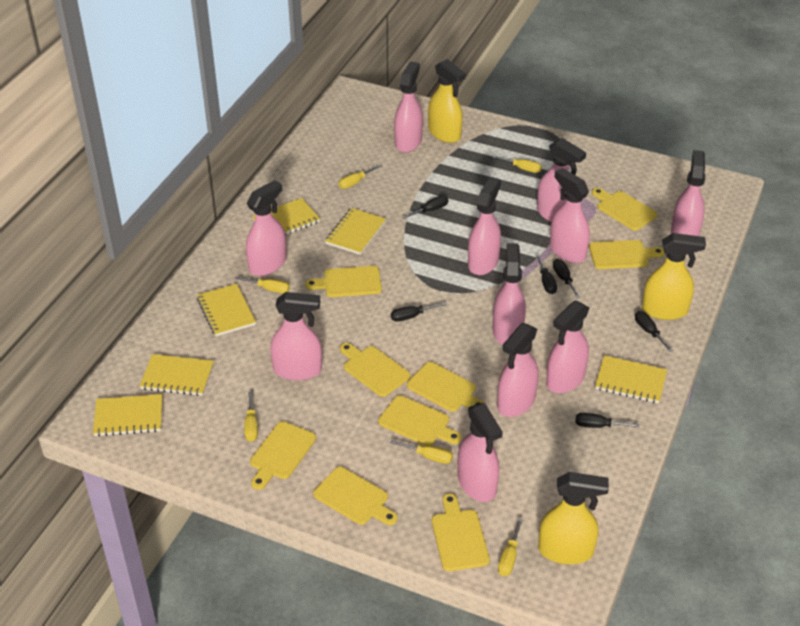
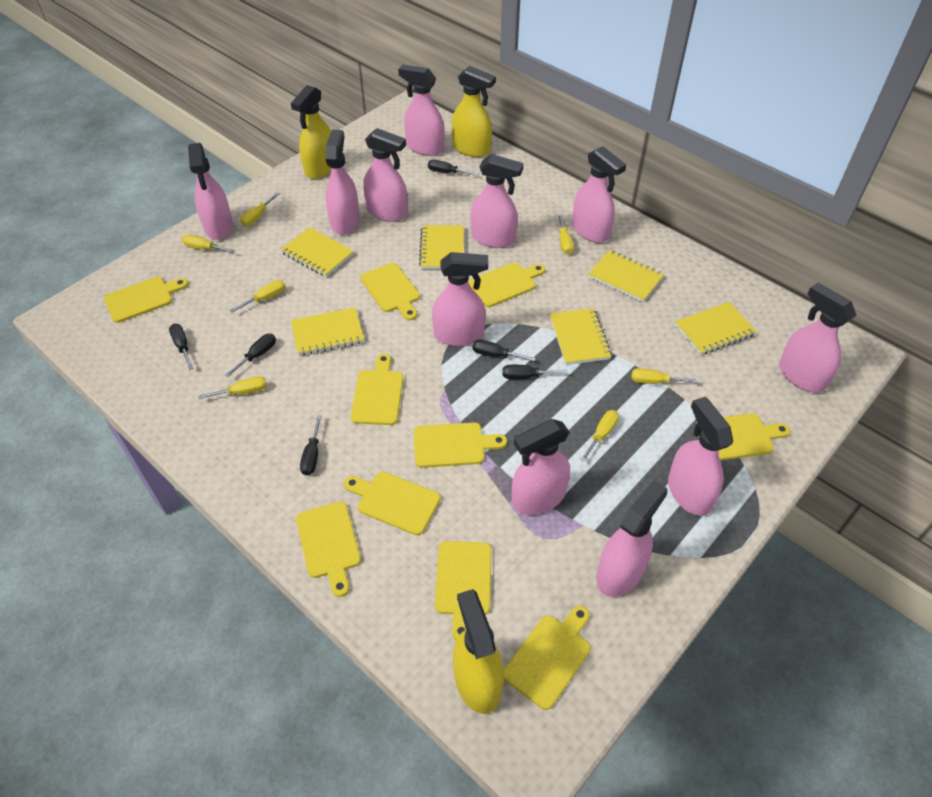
yellow cutting board: 9 -> 10
yellow screwdriver: 6 -> 7

